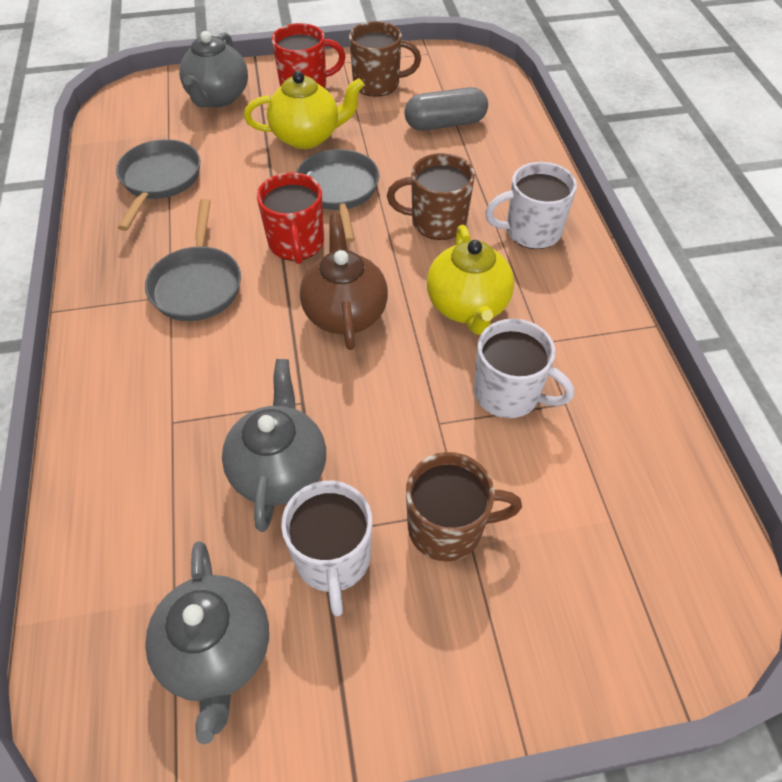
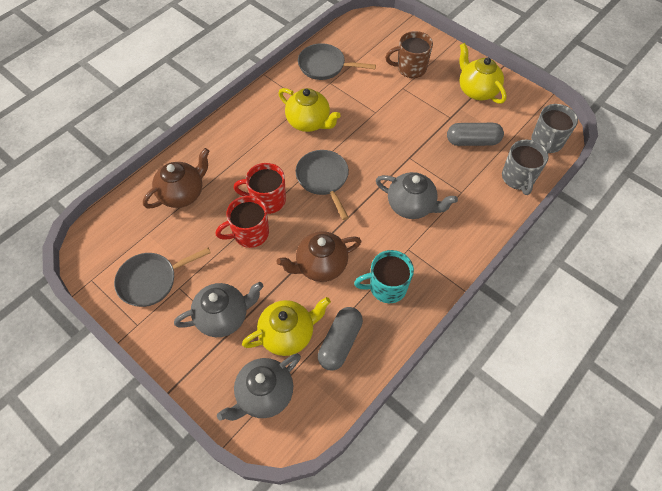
brown mug: 3 -> 1
brown teapot: 1 -> 2
grey capsule: 1 -> 2
grey mug: 0 -> 2
turquoise mug: 0 -> 1
white mug: 3 -> 0
yellow teapot: 2 -> 3

